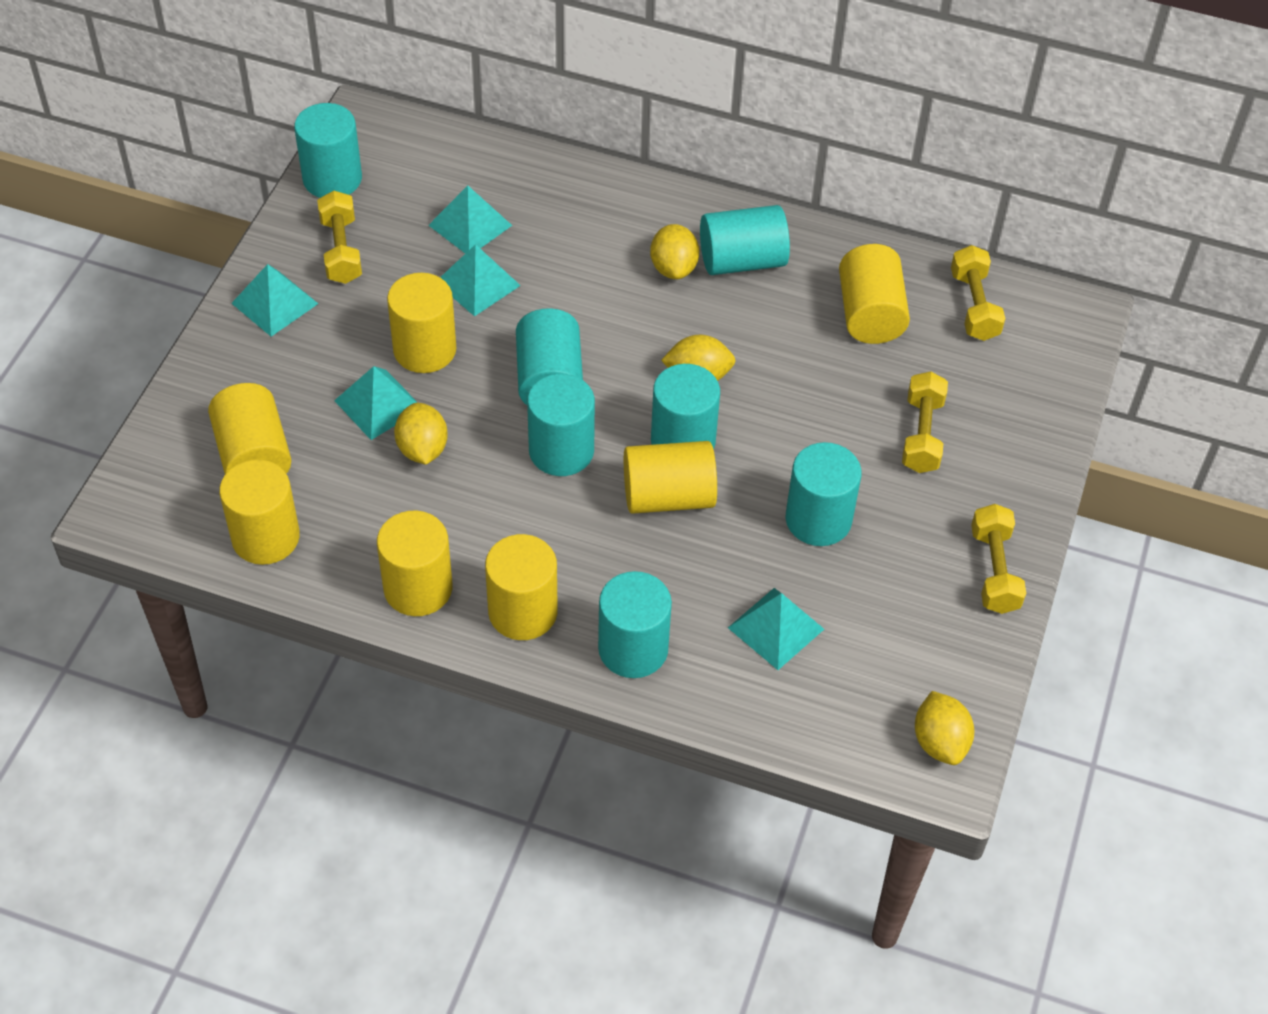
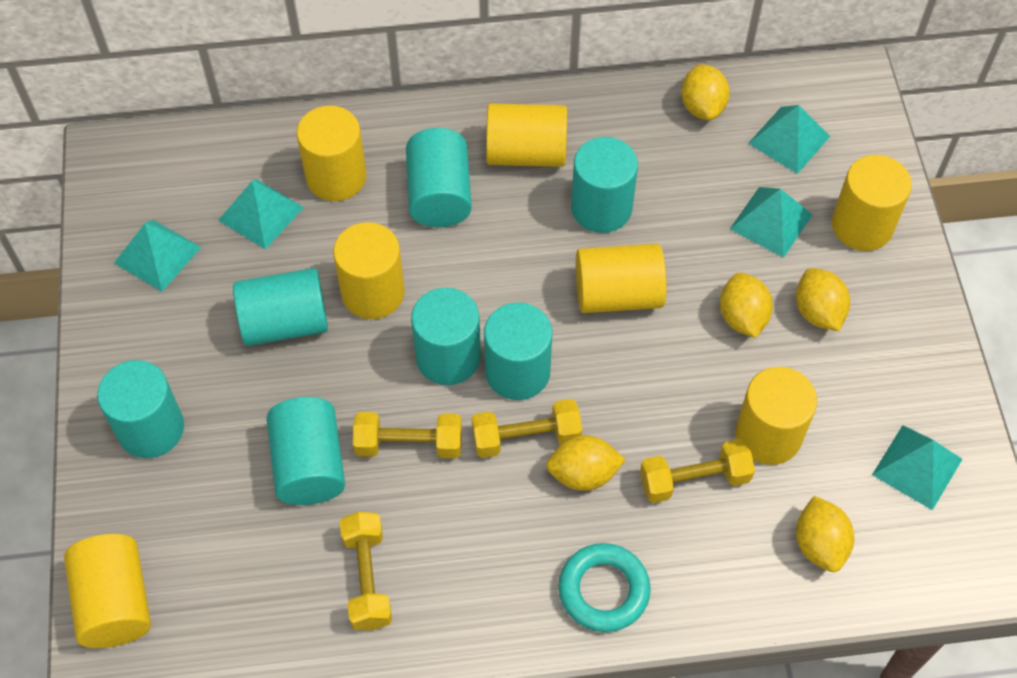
turquoise ring: 0 -> 1
yellow lemon: 4 -> 5

